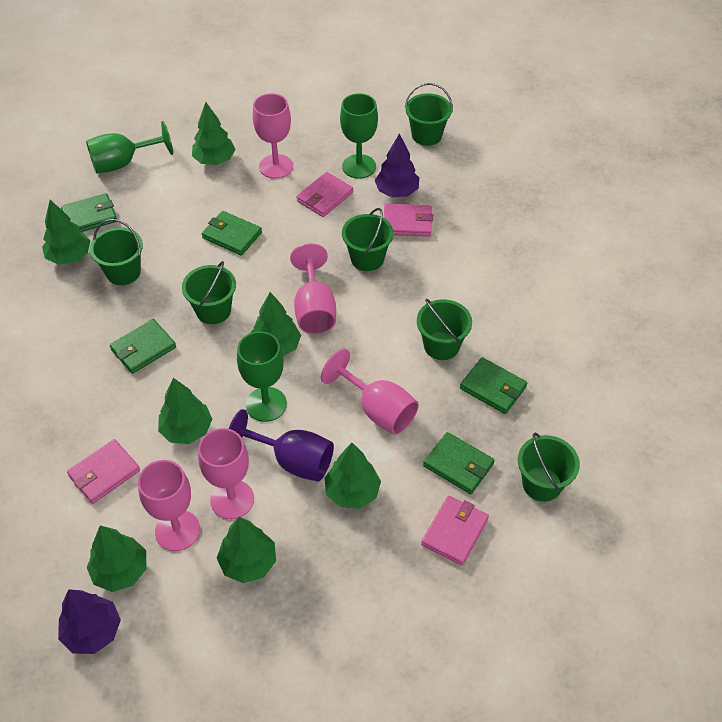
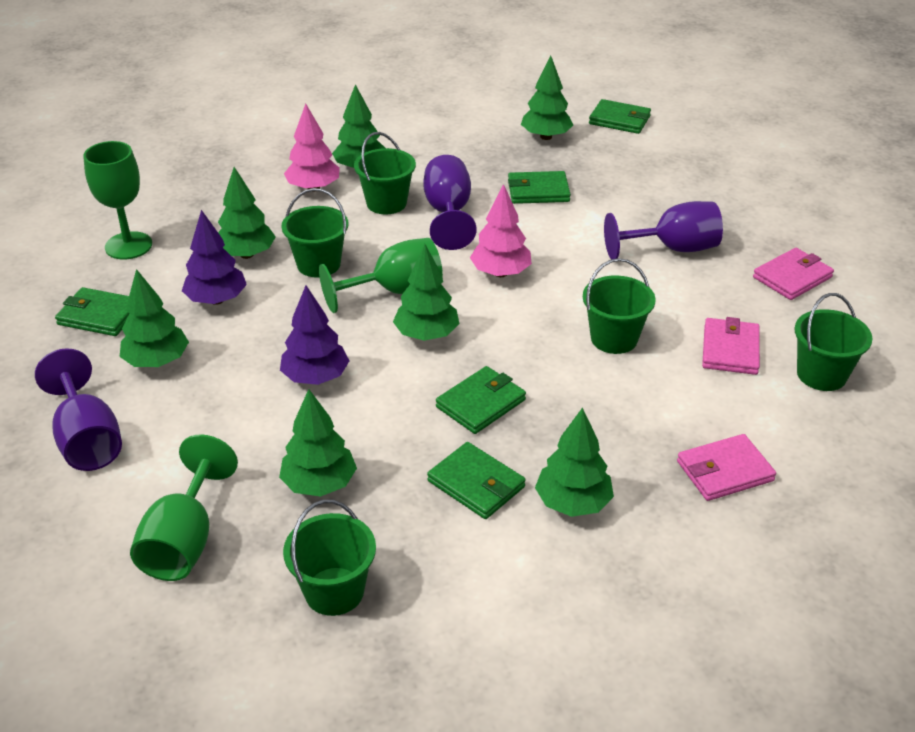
green bucket: 6 -> 5
pink goblet: 5 -> 0
pink tree: 0 -> 2
pink wallet: 4 -> 3
purple goblet: 1 -> 3

